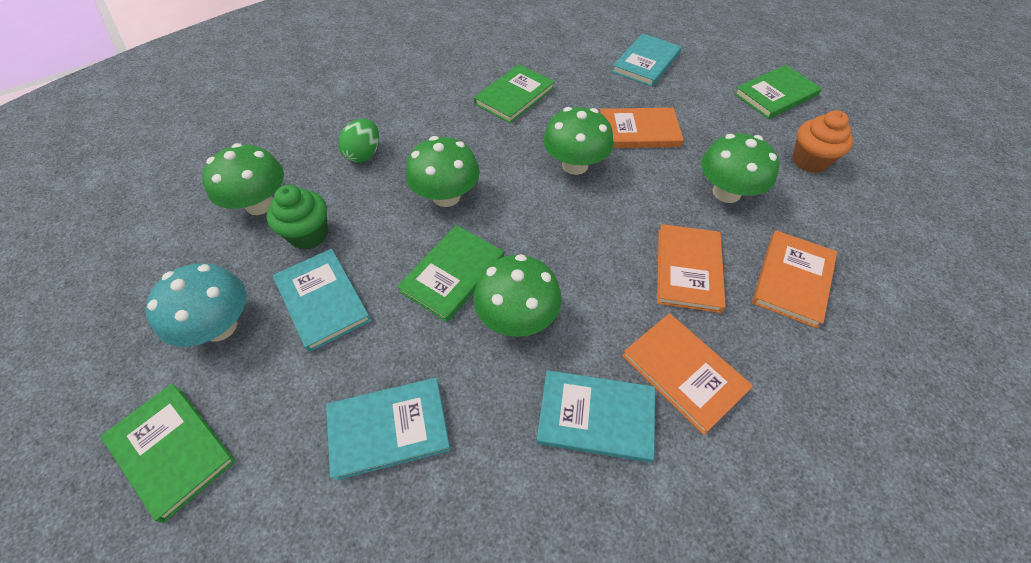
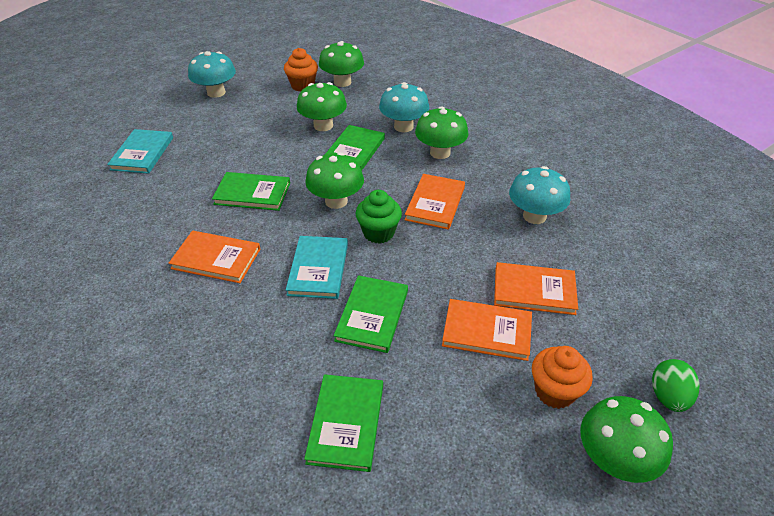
orange cupcake: 1 -> 2
turquoise book: 4 -> 2
turquoise mushroom: 1 -> 3

